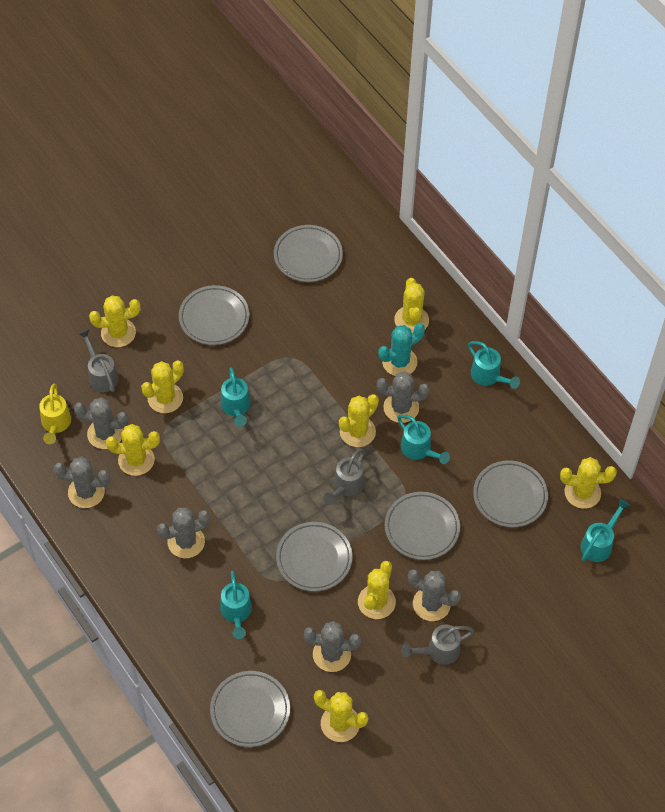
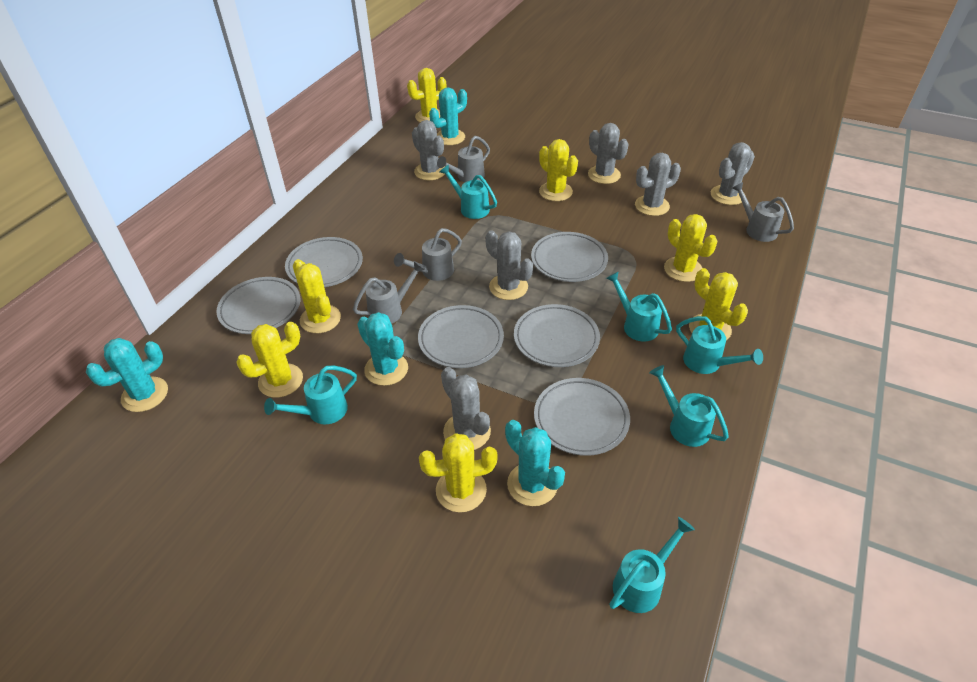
grey watering can: 3 -> 4
turquoise cactus: 1 -> 4
turquoise watering can: 5 -> 6
yellow cactus: 8 -> 7
yellow watering can: 1 -> 0

